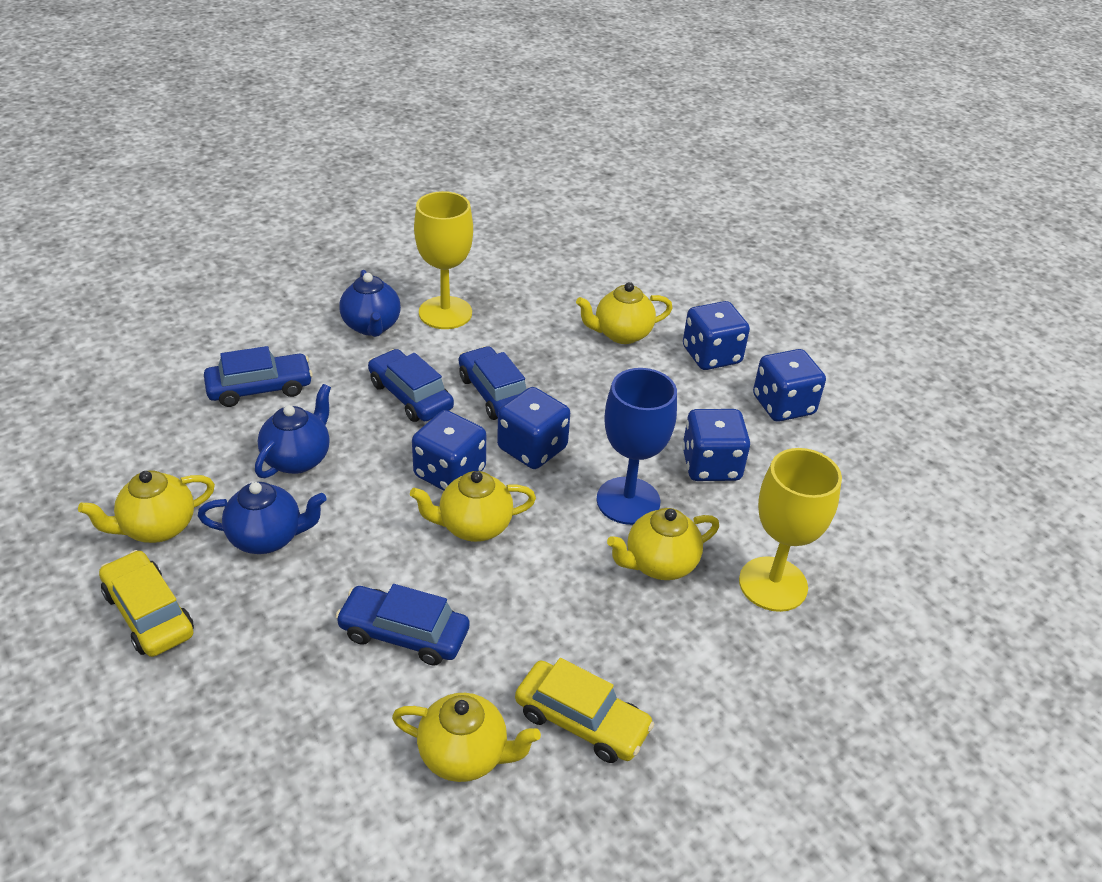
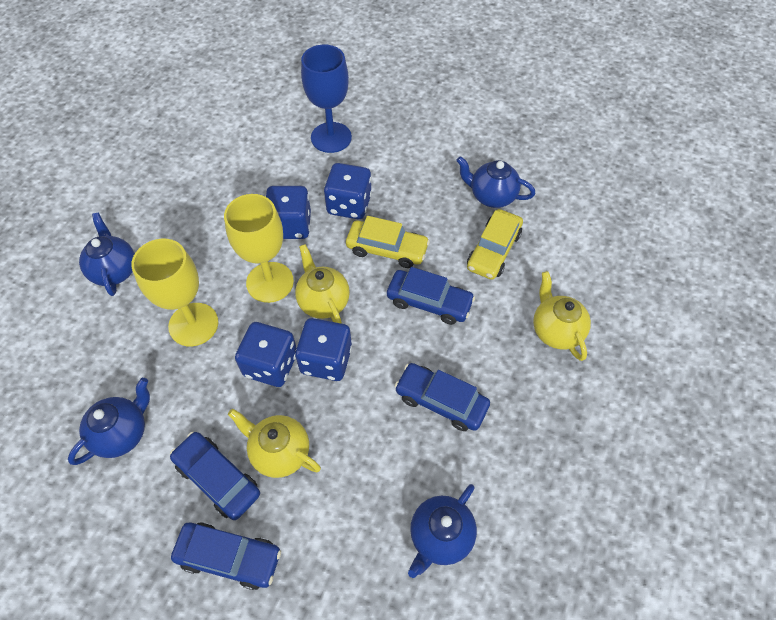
blue dice: 5 -> 4
blue teapot: 3 -> 4
yellow teapot: 5 -> 3

